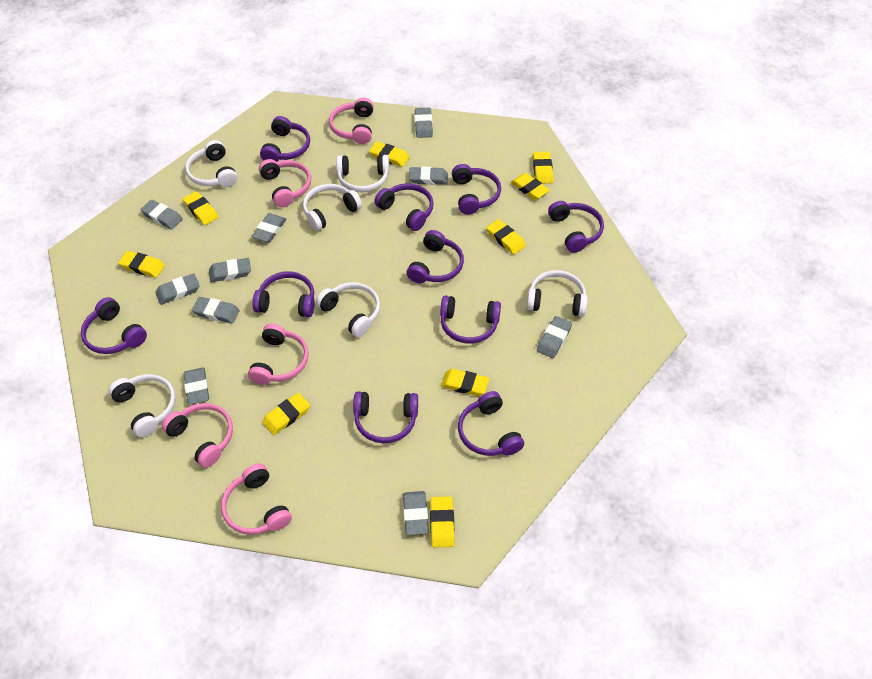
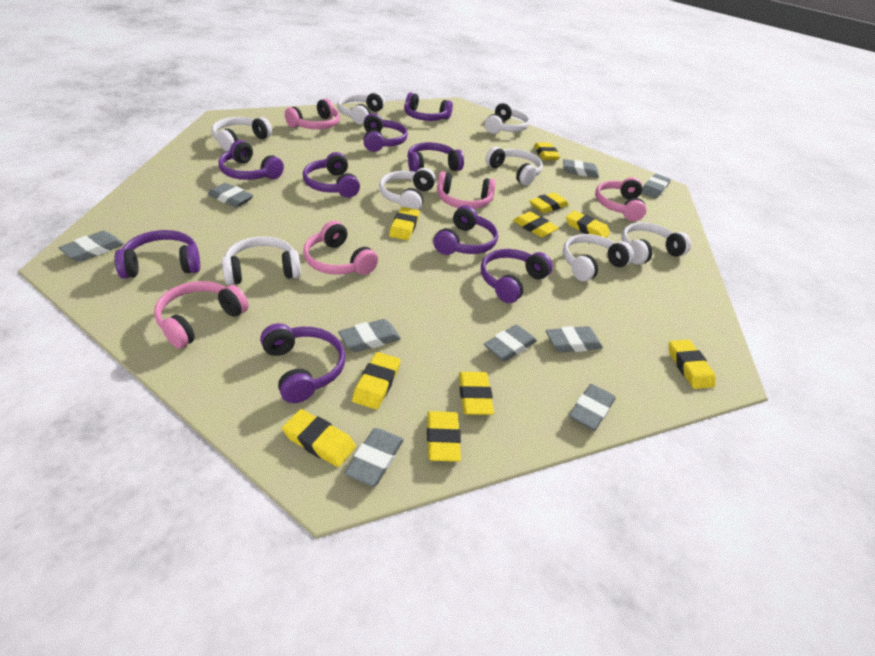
grey eraser: 10 -> 9
purple headphones: 10 -> 9
white headphones: 6 -> 8
yellow eraser: 9 -> 10

